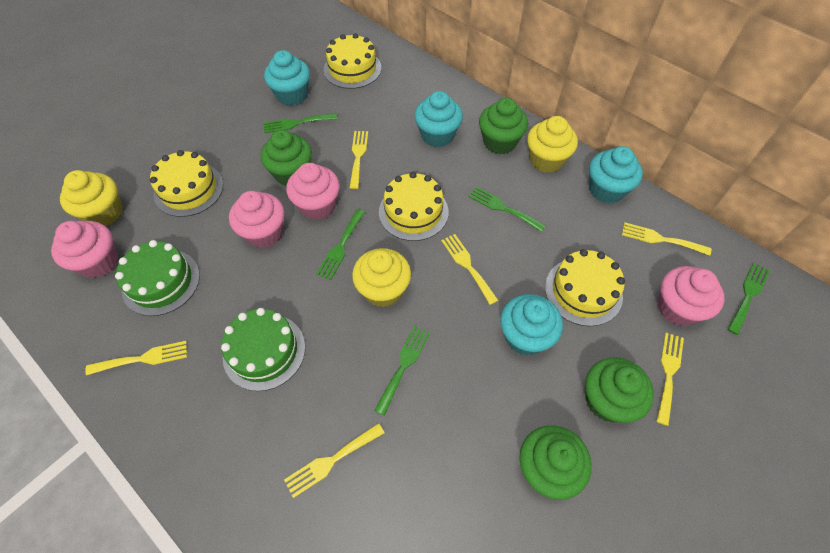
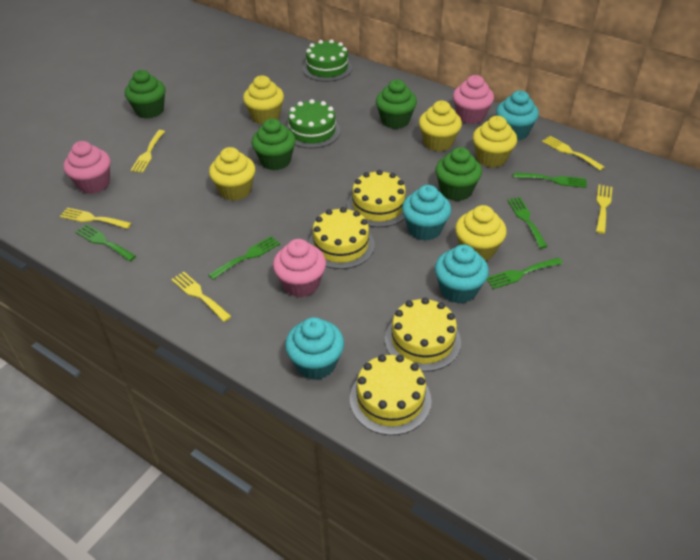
pink cupcake: 4 -> 3
yellow cupcake: 3 -> 5
yellow fork: 6 -> 5

